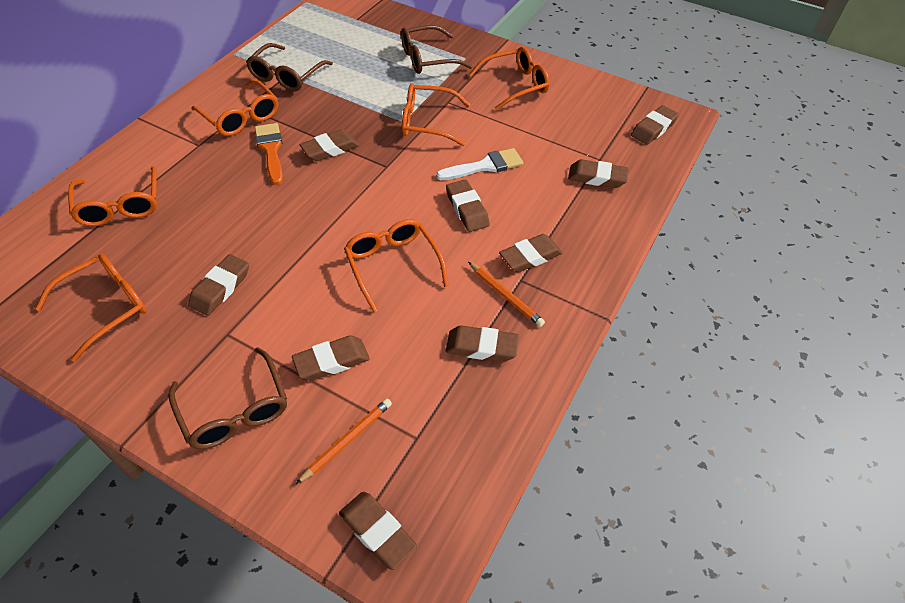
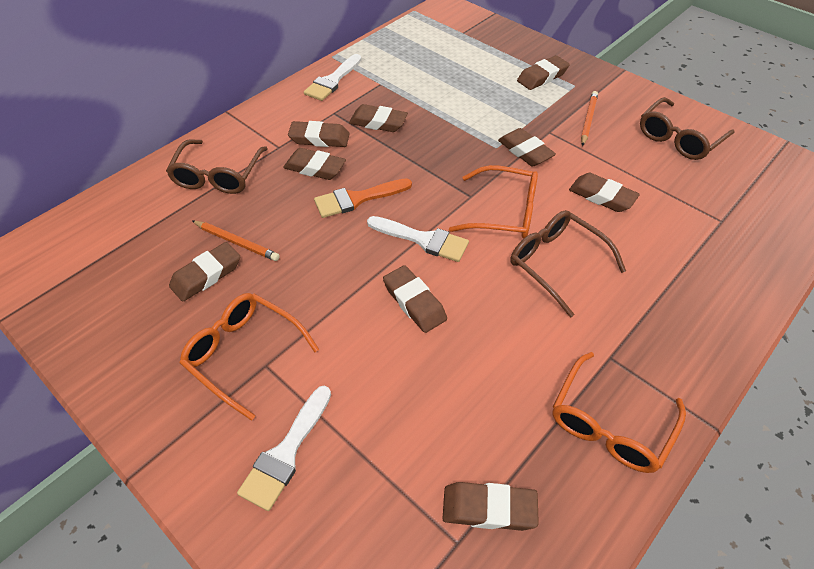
orange glasses: 6 -> 3
white brush: 1 -> 3

